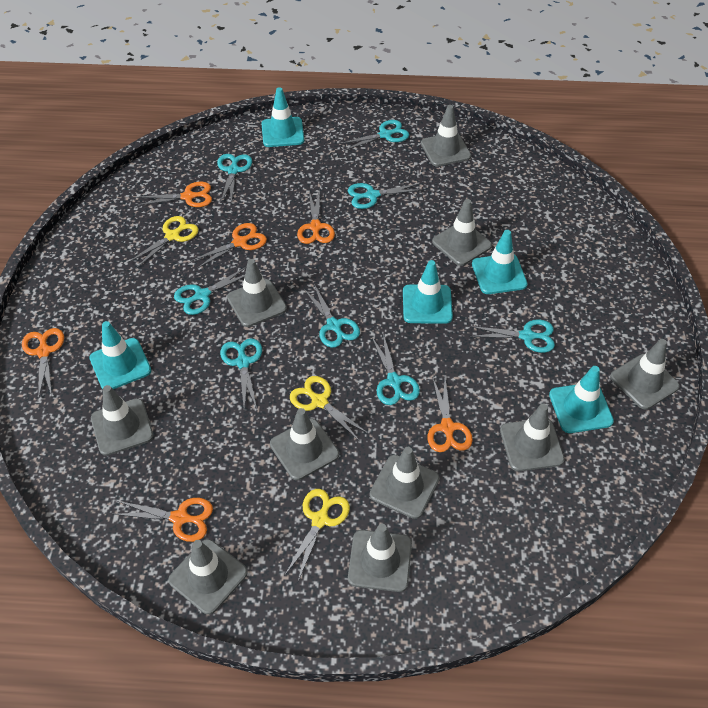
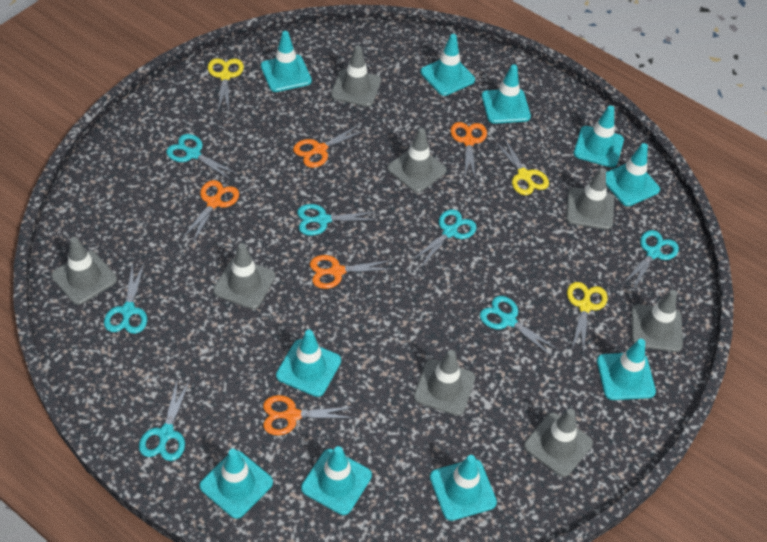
grey traffic cone: 10 -> 8
orange scissors: 6 -> 5
turquoise scissors: 8 -> 7
turquoise traffic cone: 5 -> 10

